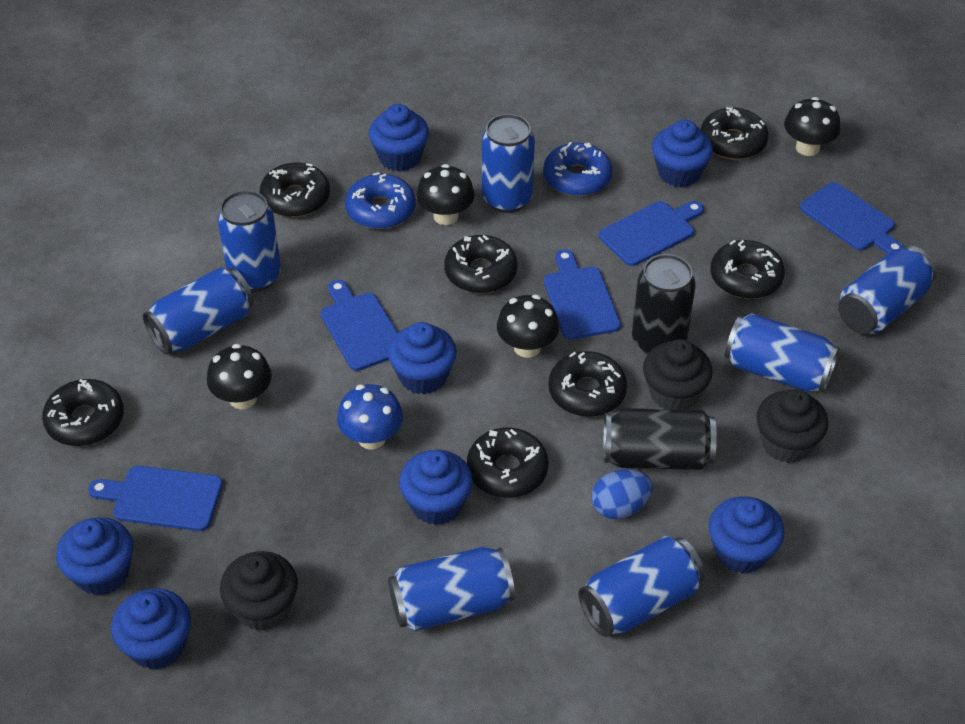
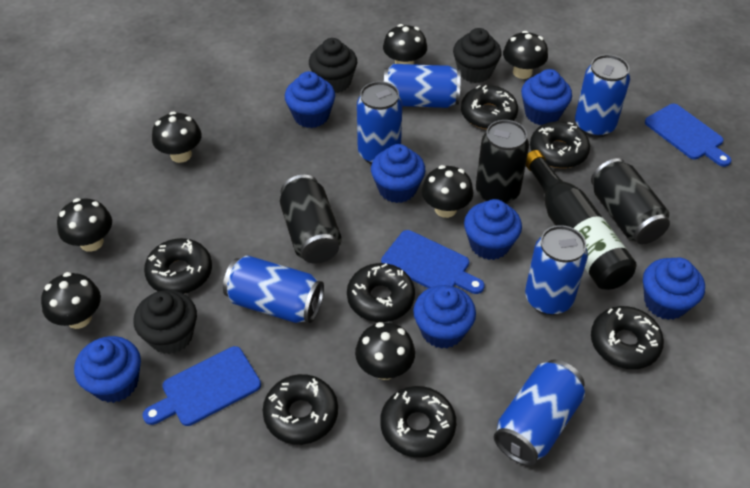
black bottle: 0 -> 1
black can: 2 -> 3
black mushroom: 4 -> 7
blue can: 7 -> 6
blue cutting board: 5 -> 3
blue donut: 2 -> 0
blue egg: 1 -> 0
blue mushroom: 1 -> 0

